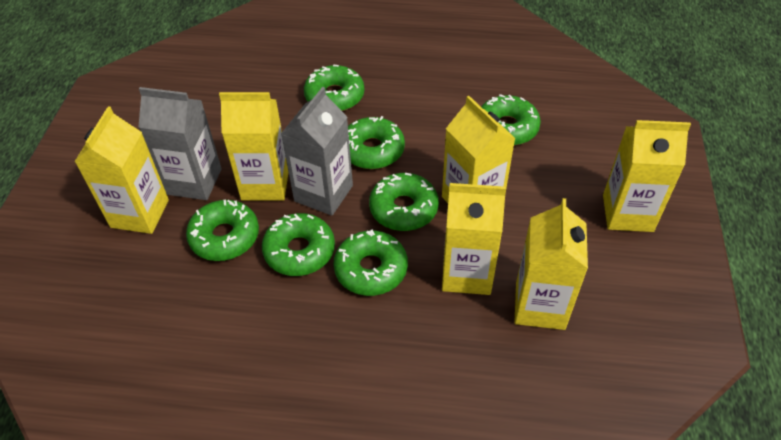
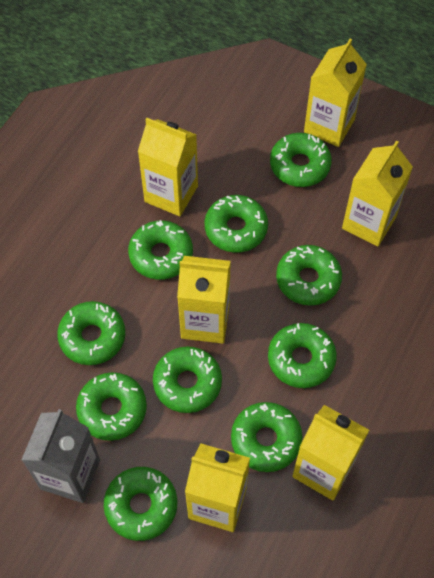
green donut: 7 -> 10
grey carton: 2 -> 1

